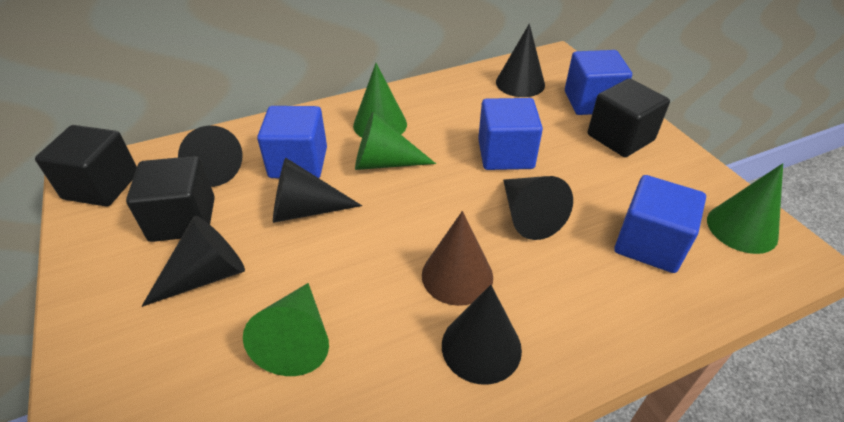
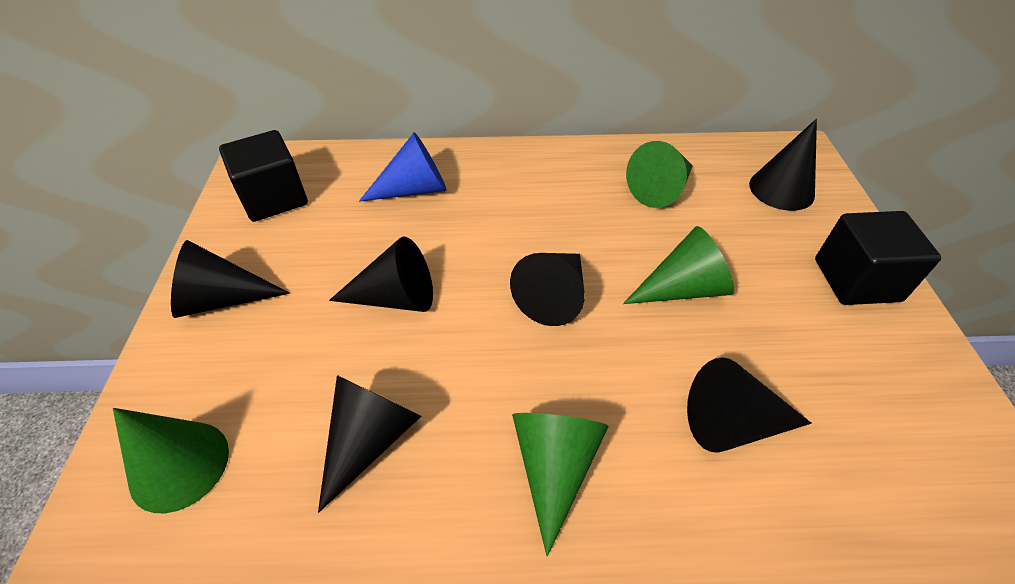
black cube: 3 -> 2
blue cone: 0 -> 1
blue cube: 4 -> 0
brown cone: 1 -> 0

